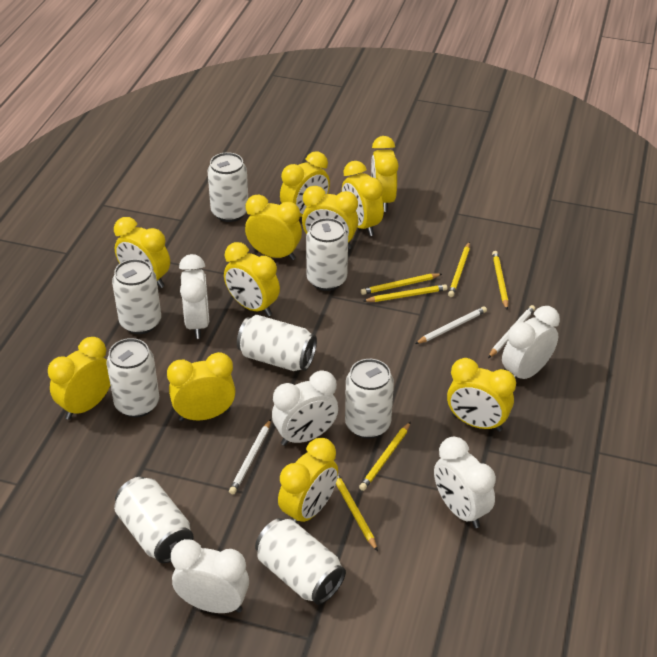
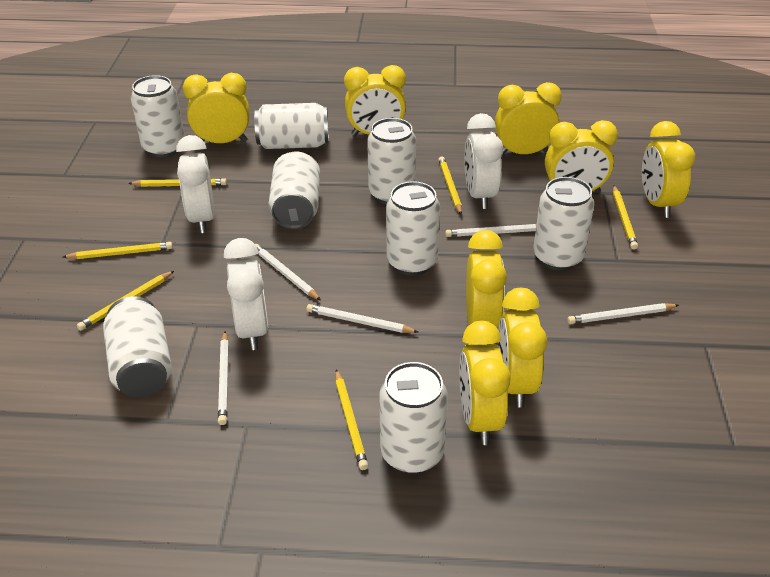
white clock: 5 -> 3
white pencil: 3 -> 5
yellow clock: 11 -> 8

